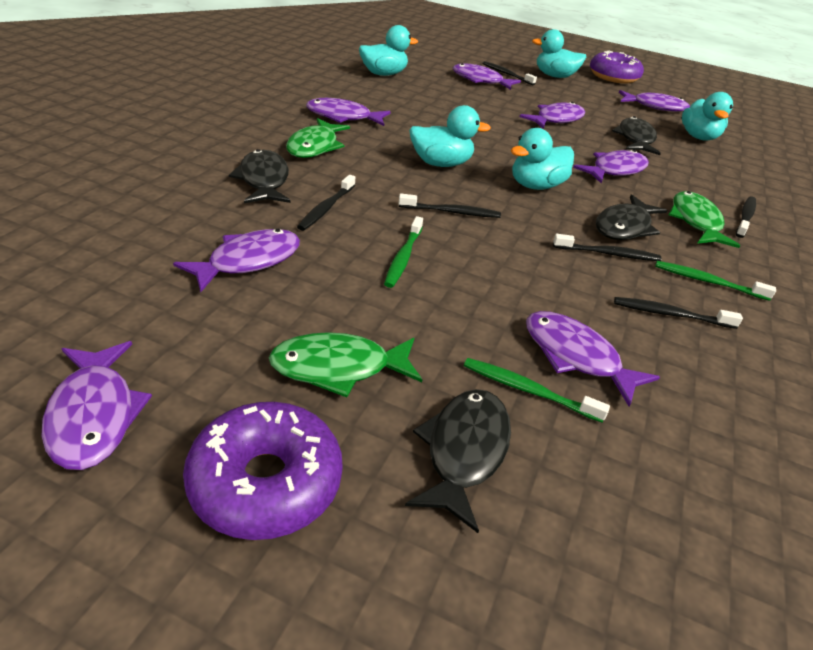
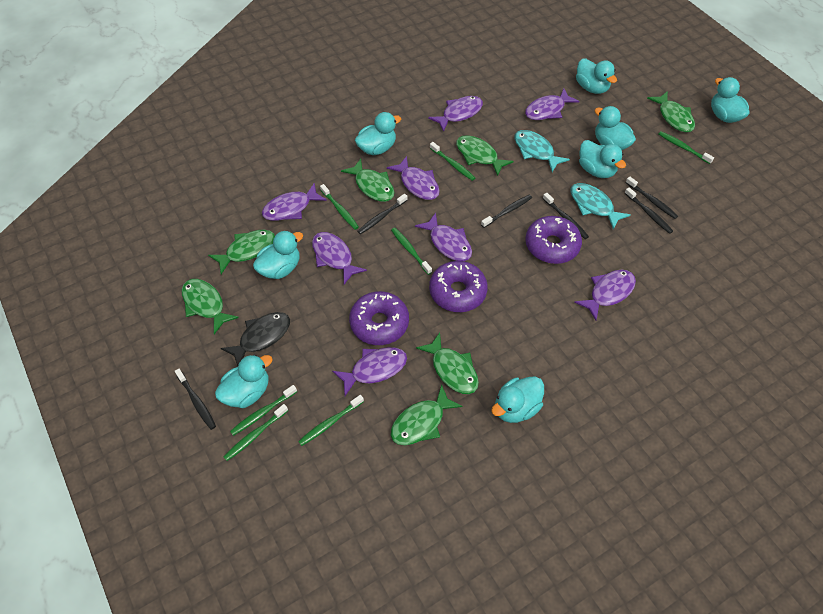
black fish: 4 -> 1
green fish: 3 -> 7
green toothbrush: 3 -> 7
purple donut: 2 -> 3
turquoise duck: 5 -> 8
turquoise fish: 0 -> 2

